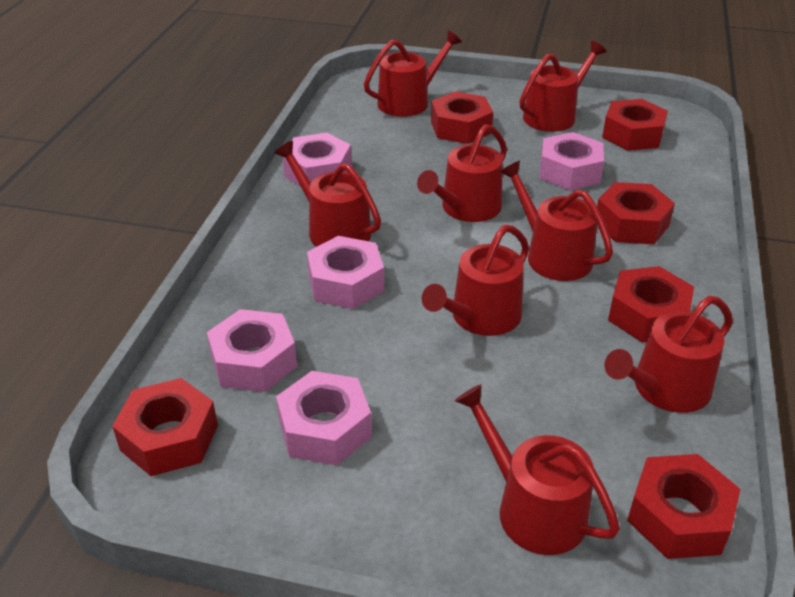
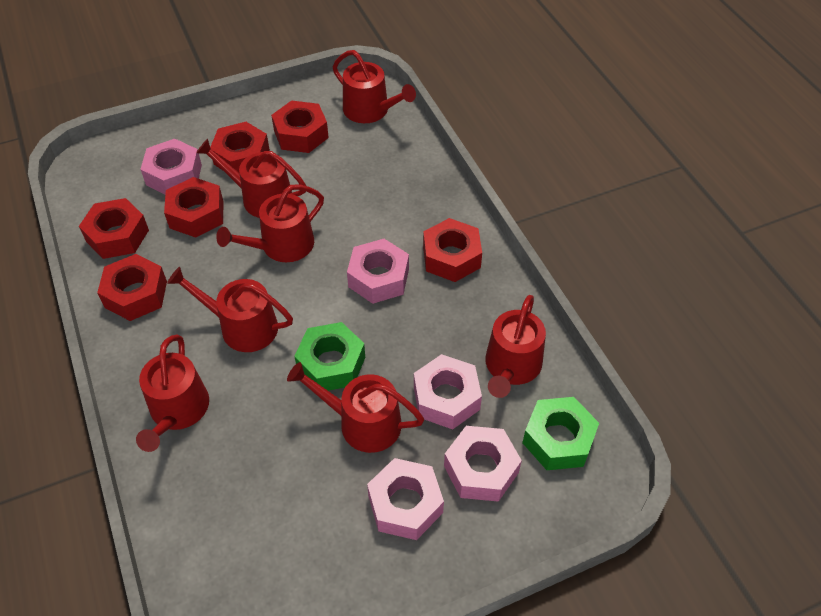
green nut: 0 -> 2
red watering can: 8 -> 7

